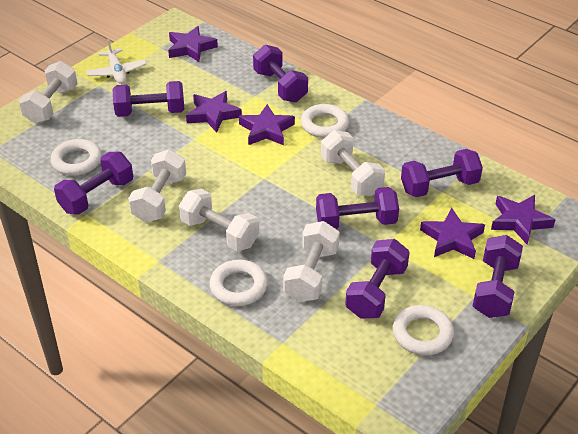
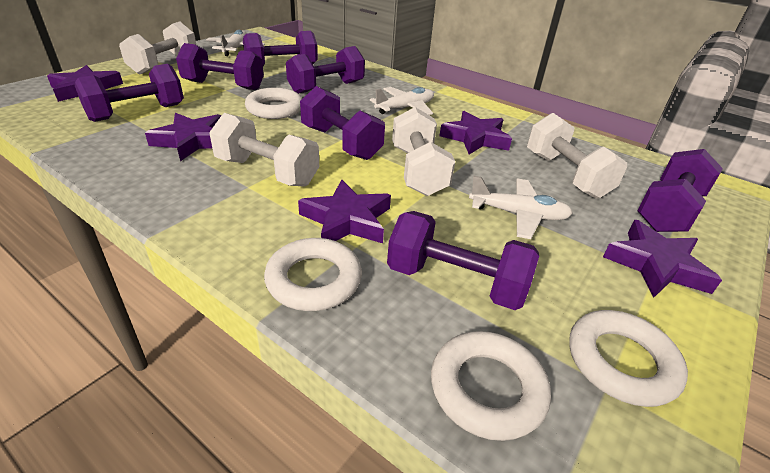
white dumbbell: 5 -> 4
white plane: 1 -> 3

